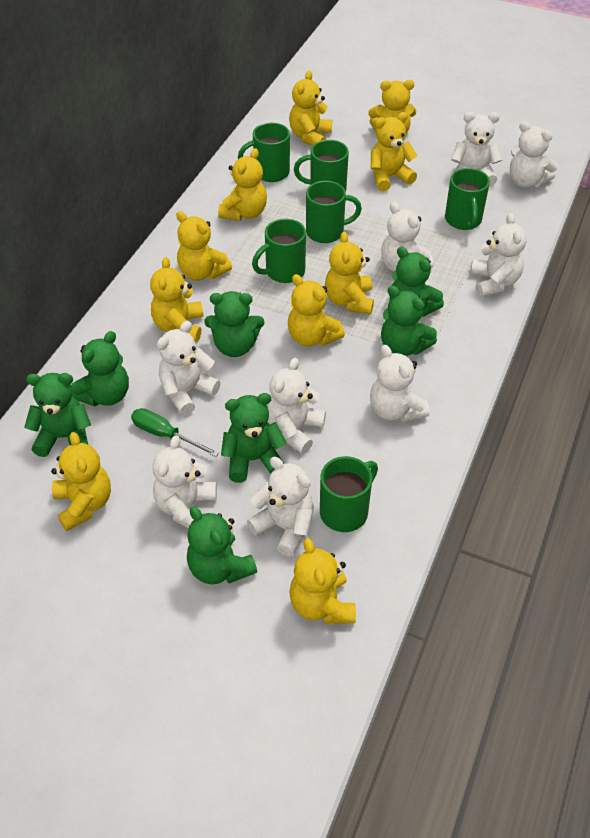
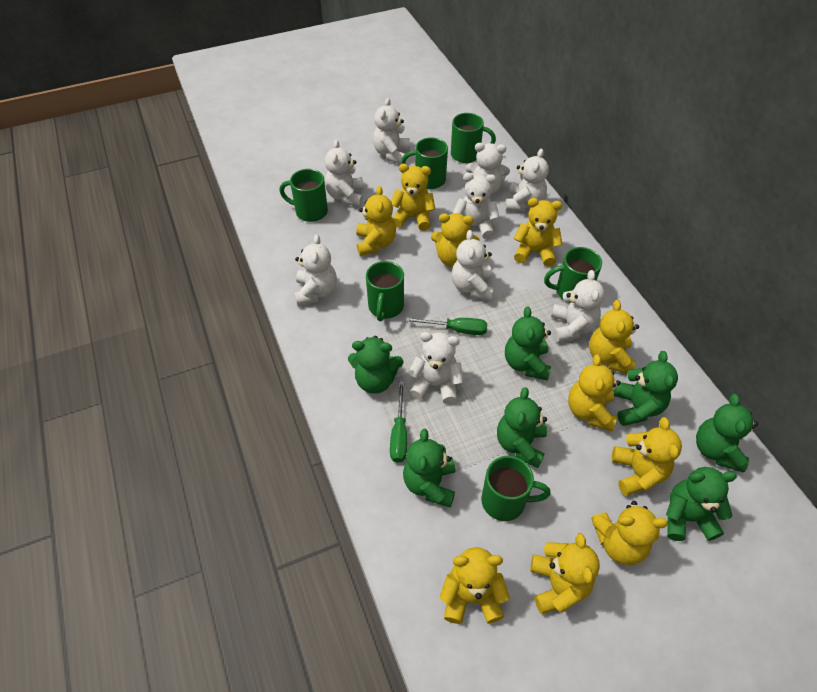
green screwdriver: 1 -> 2

